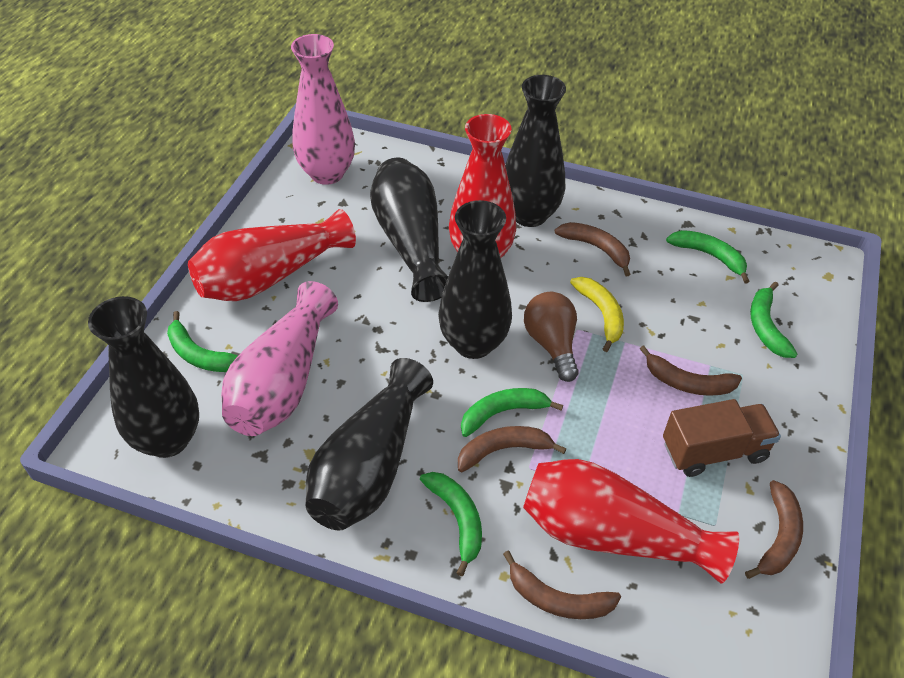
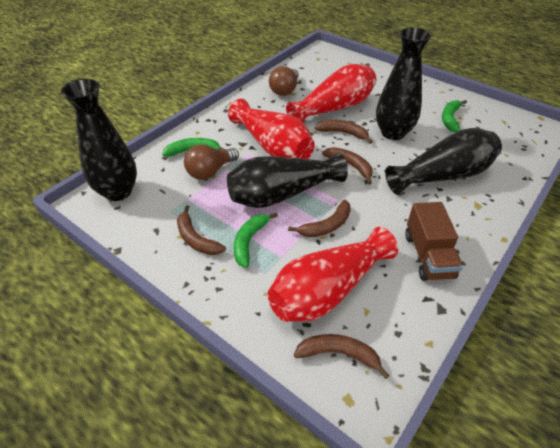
black vase: 5 -> 4
brown light bulb: 1 -> 2
green banana: 5 -> 3
pink vase: 2 -> 0
yellow banana: 1 -> 0

